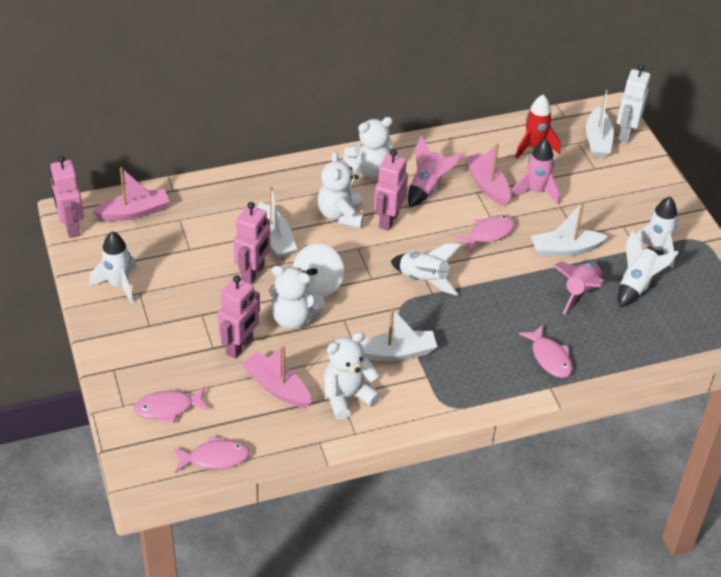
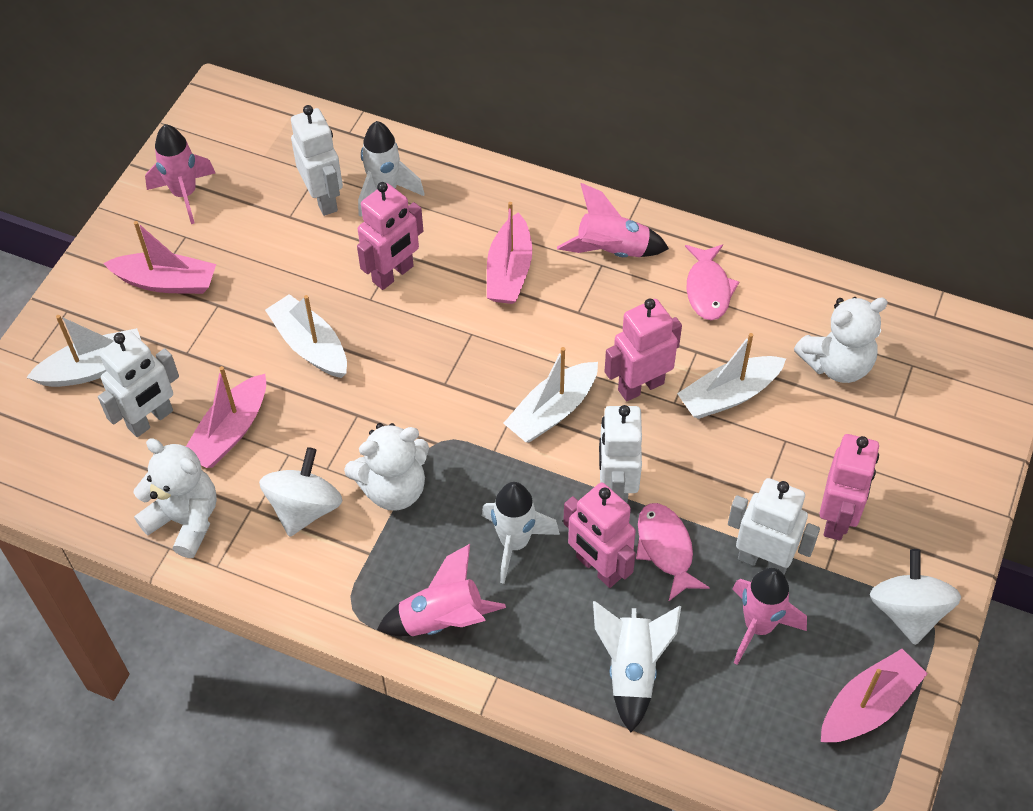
pink boat: 3 -> 4
pink fish: 4 -> 2
pink rocket: 3 -> 4
red rocket: 1 -> 0
white robot: 1 -> 4
white rocket: 4 -> 3
white spinning top: 1 -> 2
white teddy bear: 4 -> 3

